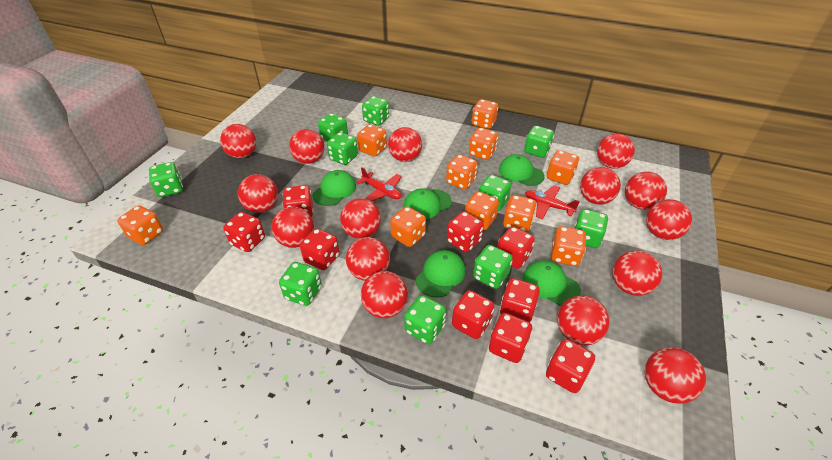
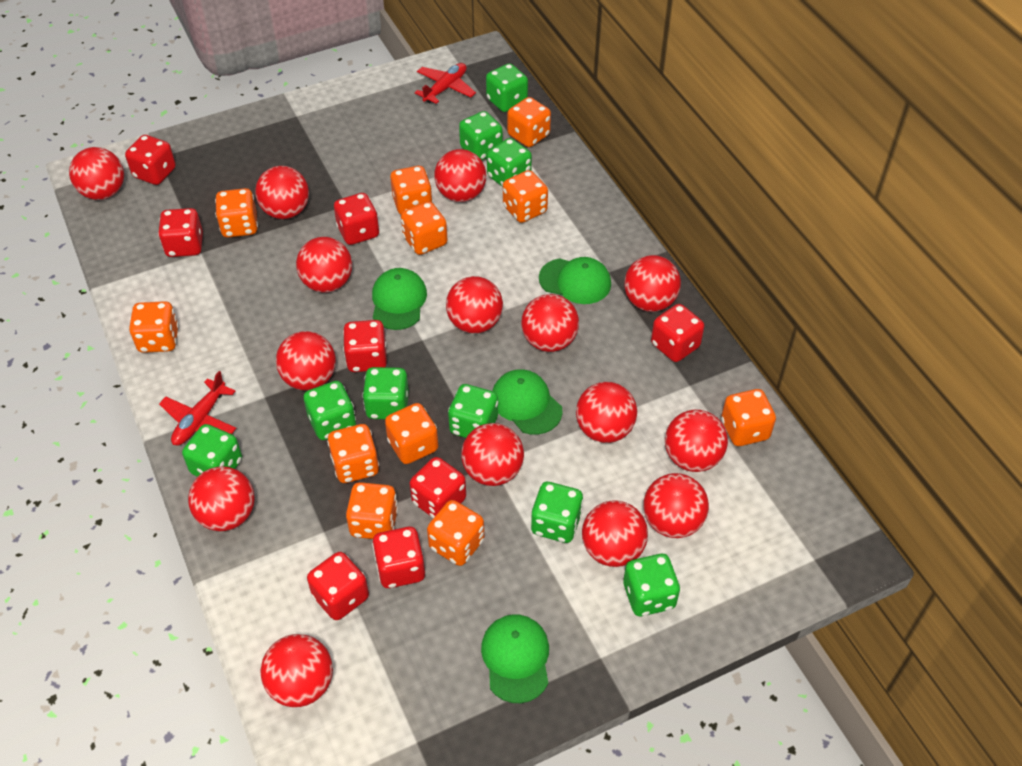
green cap: 5 -> 4
green dice: 10 -> 9
orange dice: 10 -> 11
red dice: 9 -> 8

